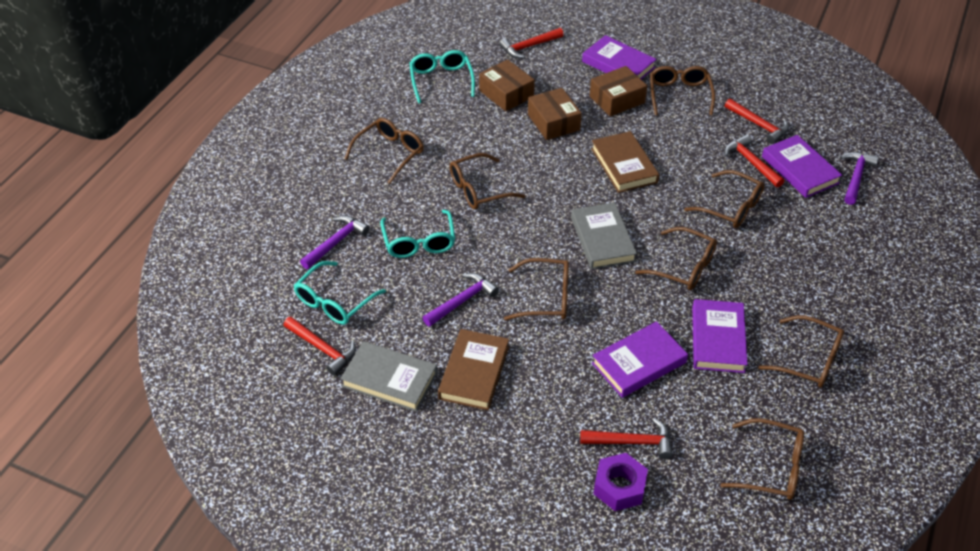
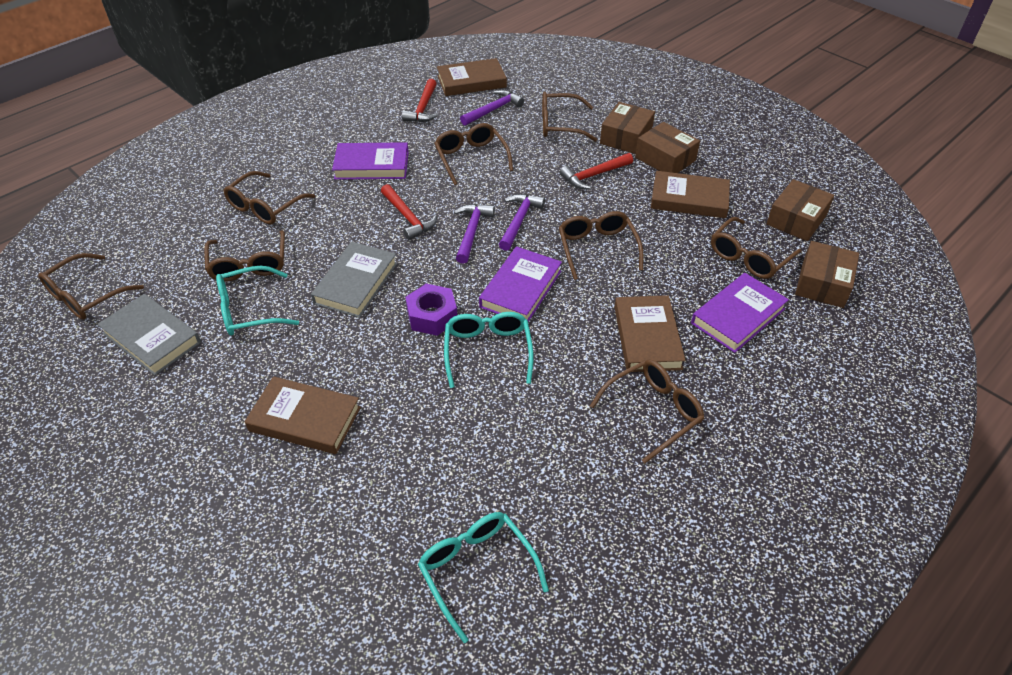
brown book: 2 -> 4
brown box: 3 -> 4
purple book: 4 -> 3
red hammer: 5 -> 3

